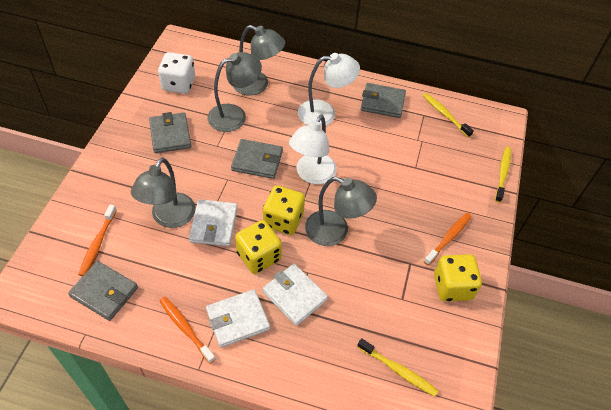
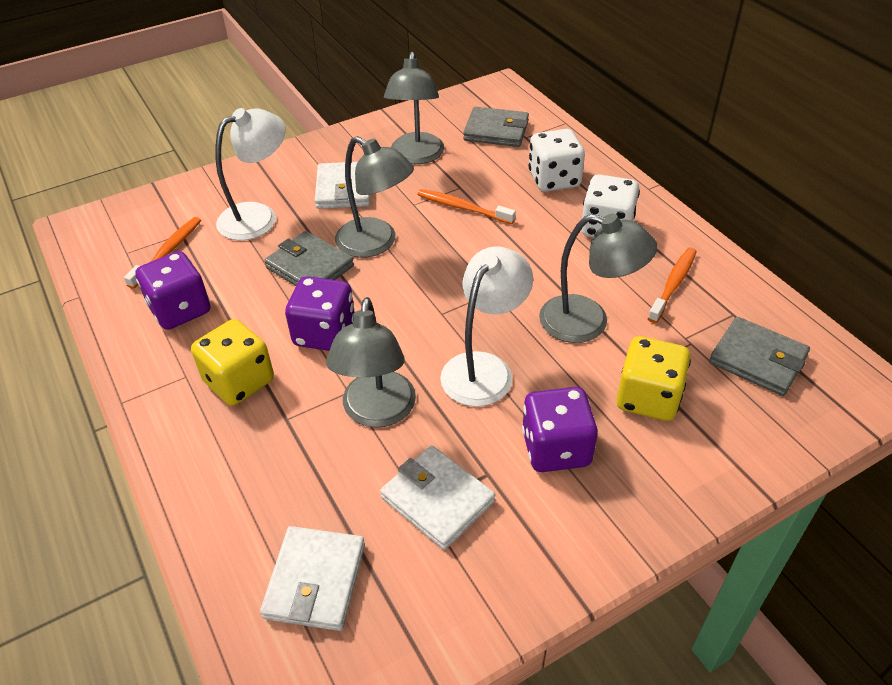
grey wallet: 4 -> 3
purple dice: 0 -> 3
white dice: 1 -> 2
yellow dice: 3 -> 2
yellow toothbrush: 3 -> 0

